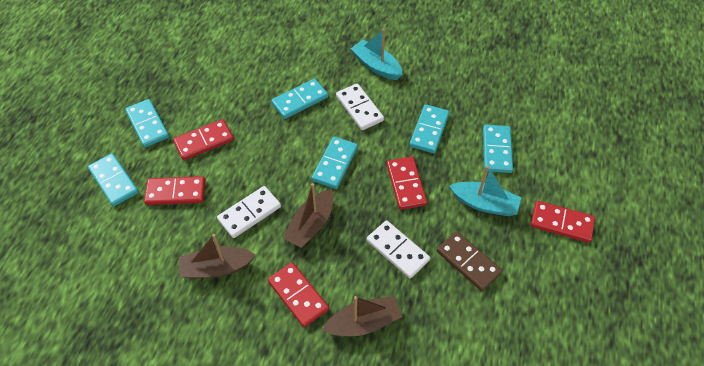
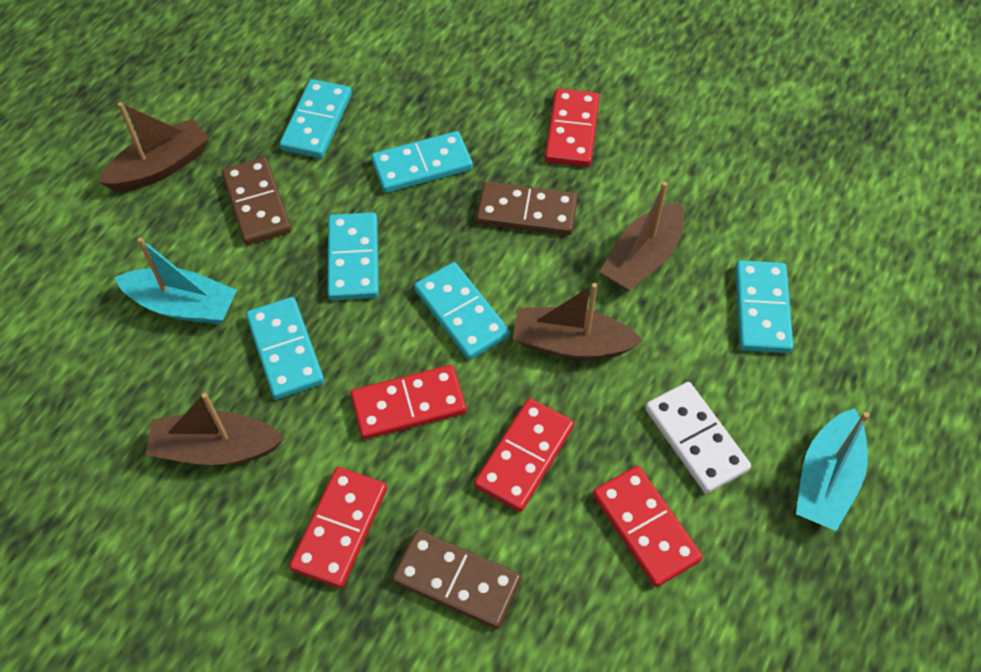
brown boat: 3 -> 4
brown domino: 1 -> 3
white domino: 3 -> 1

